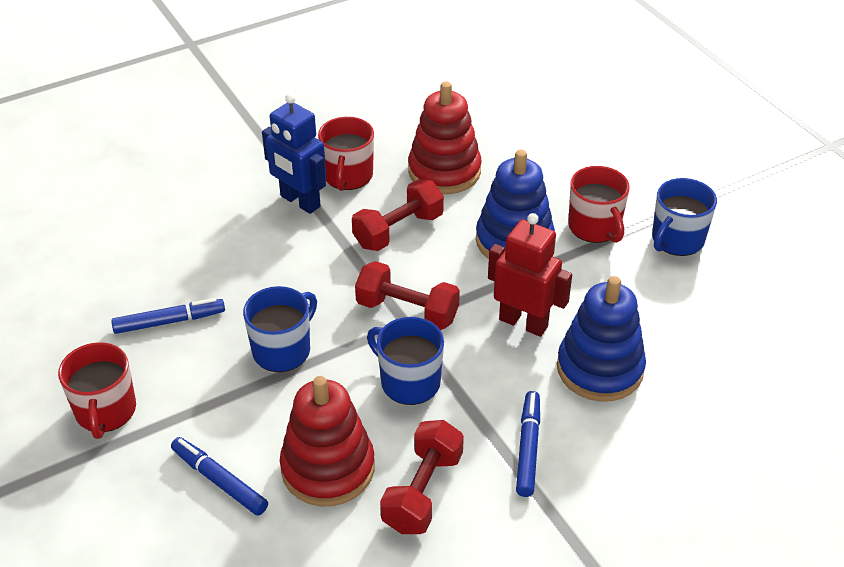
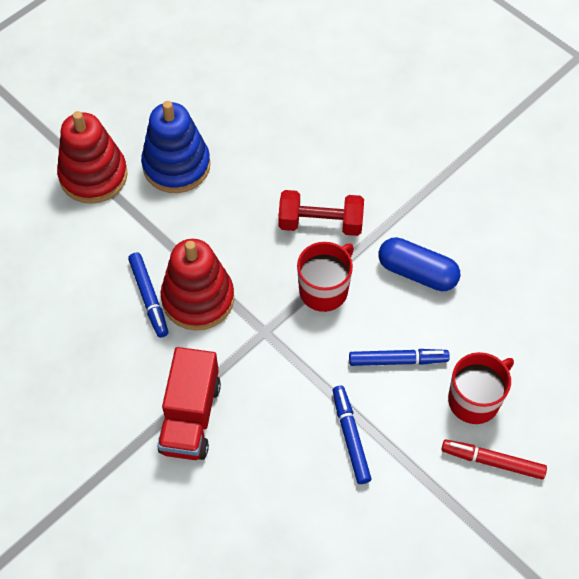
blue capsule: 0 -> 1
blue mug: 3 -> 0
blue robot: 1 -> 0
blue stacking toy: 2 -> 1
red dumbbell: 3 -> 1
red marker: 0 -> 1
red mug: 3 -> 2
red robot: 1 -> 0
red truck: 0 -> 1

